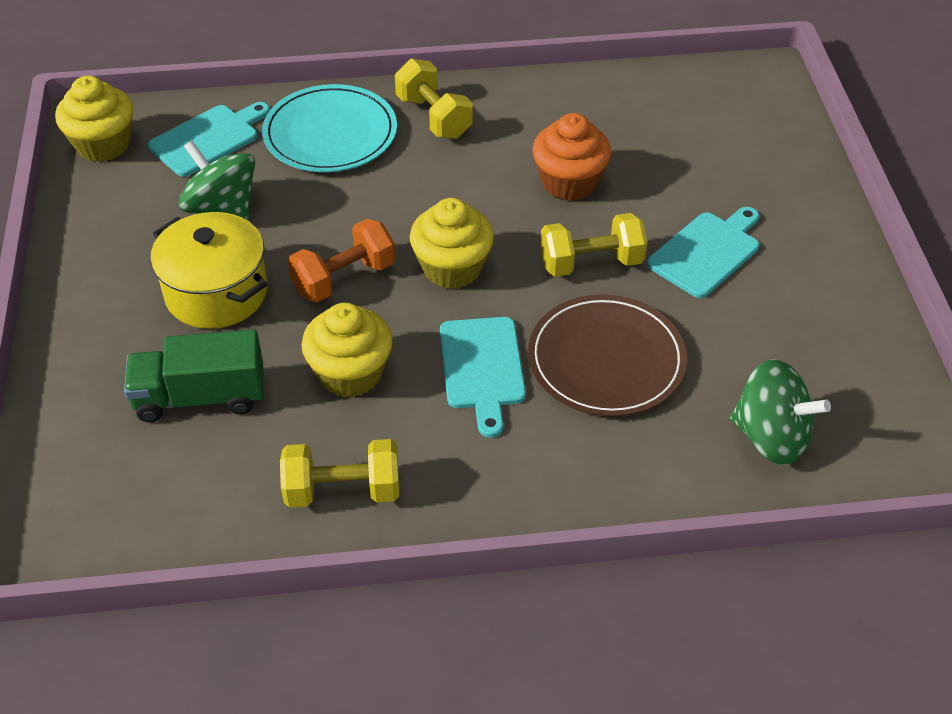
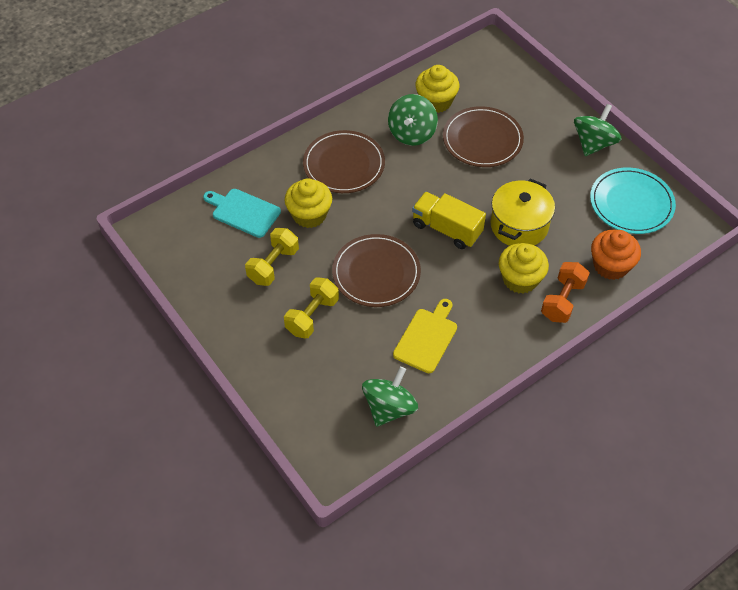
brown plate: 1 -> 3
green spinning top: 2 -> 3
green truck: 1 -> 0
turquoise cutting board: 3 -> 1
yellow cutting board: 0 -> 1
yellow dumbbell: 3 -> 2
yellow truck: 0 -> 1

